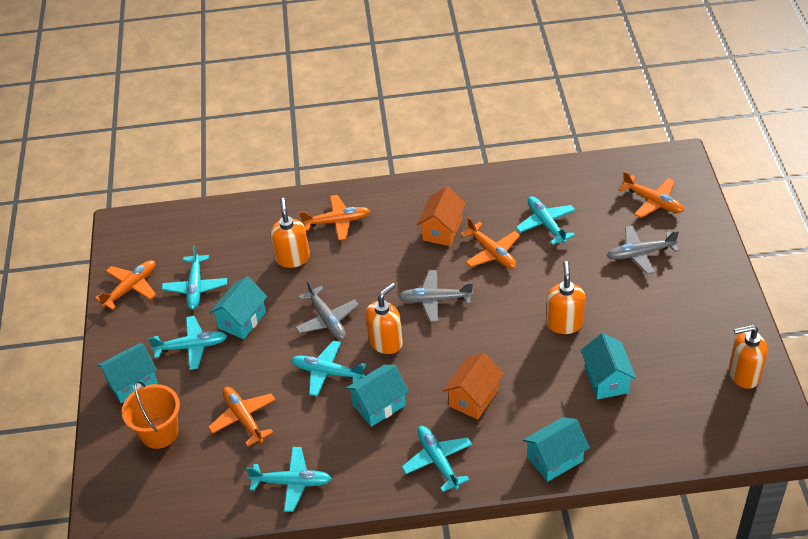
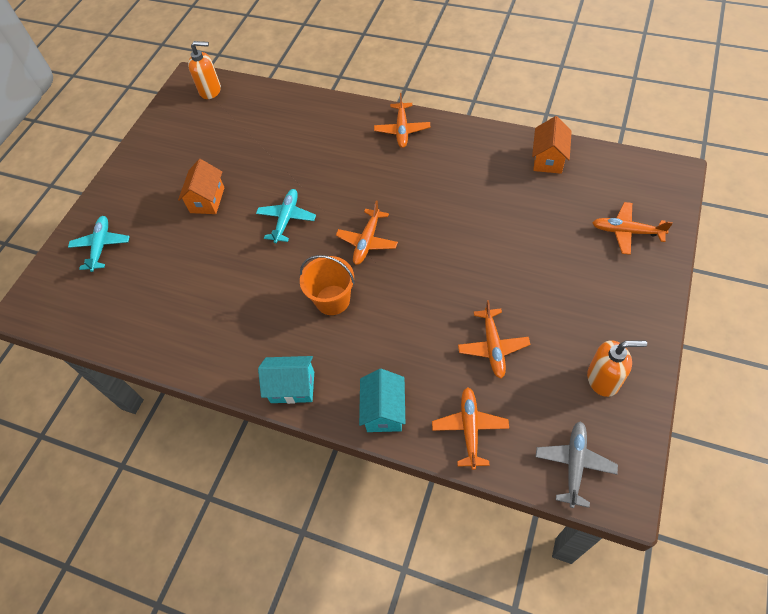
grey plane: 3 -> 1
orange soap dispenser: 4 -> 2
turquoise house: 5 -> 2
turquoise plane: 6 -> 2

